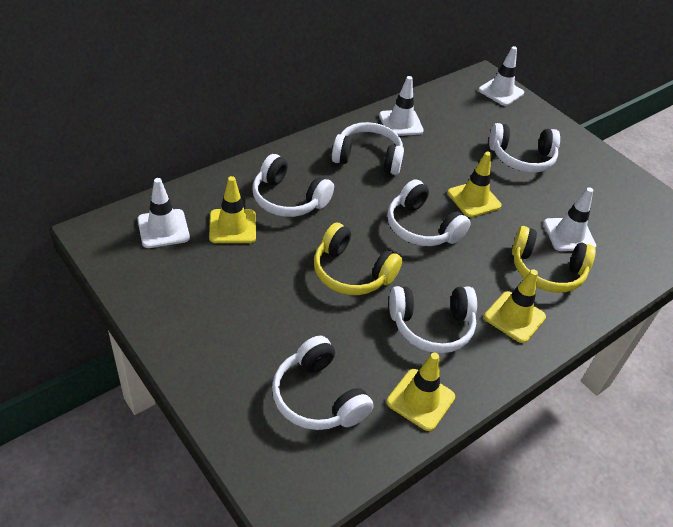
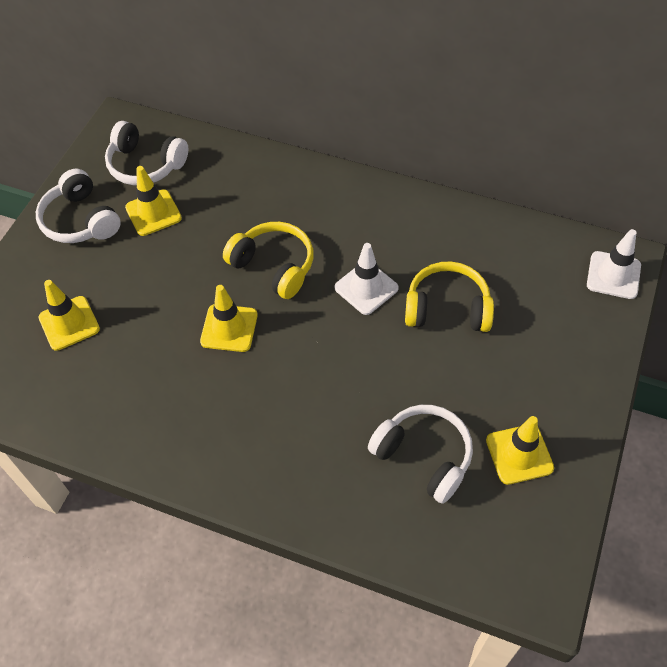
white headphones: 6 -> 3
white traffic cone: 4 -> 2

